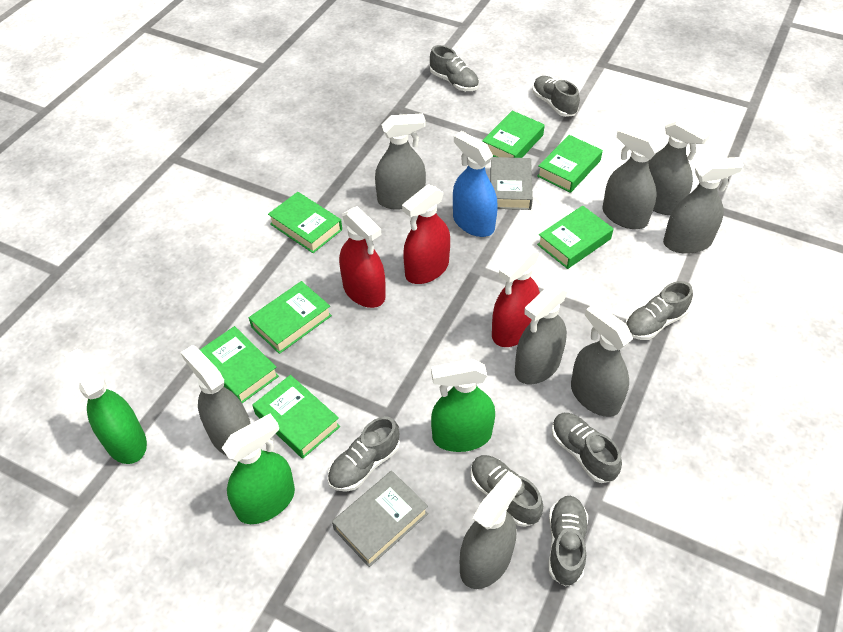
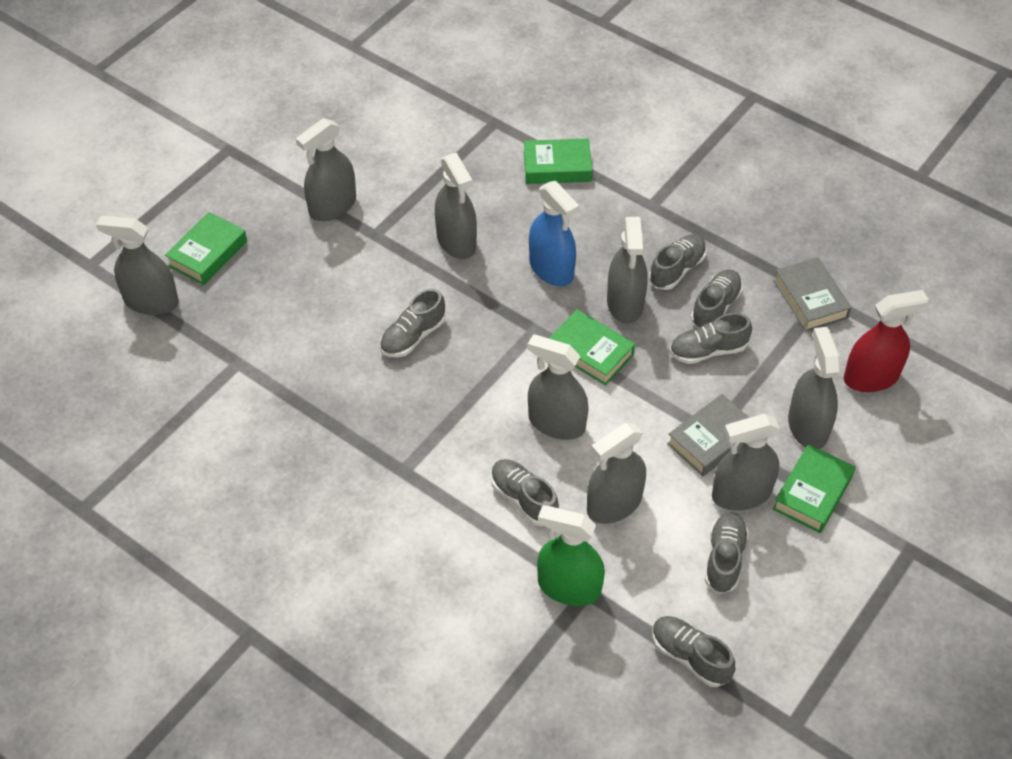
green book: 7 -> 4
green spray bottle: 3 -> 1
red spray bottle: 3 -> 1

